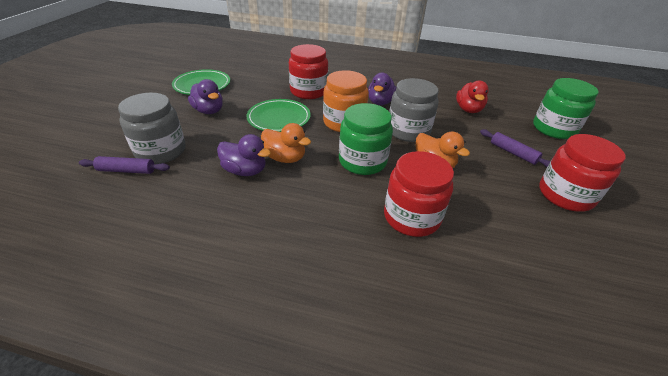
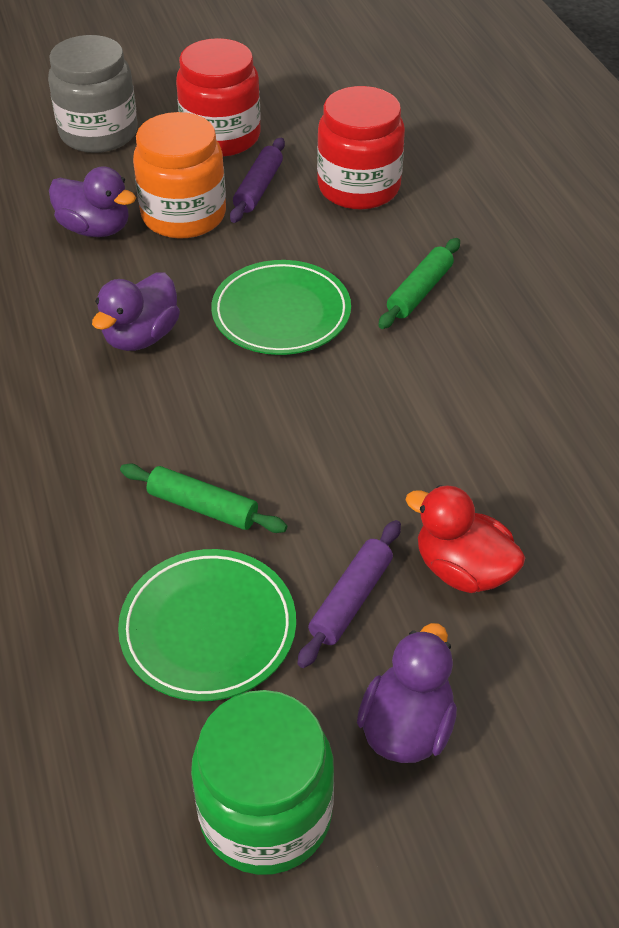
green jar: 2 -> 1
green rolling pin: 0 -> 2
grey jar: 2 -> 1
orange duck: 2 -> 0
red jar: 3 -> 2

